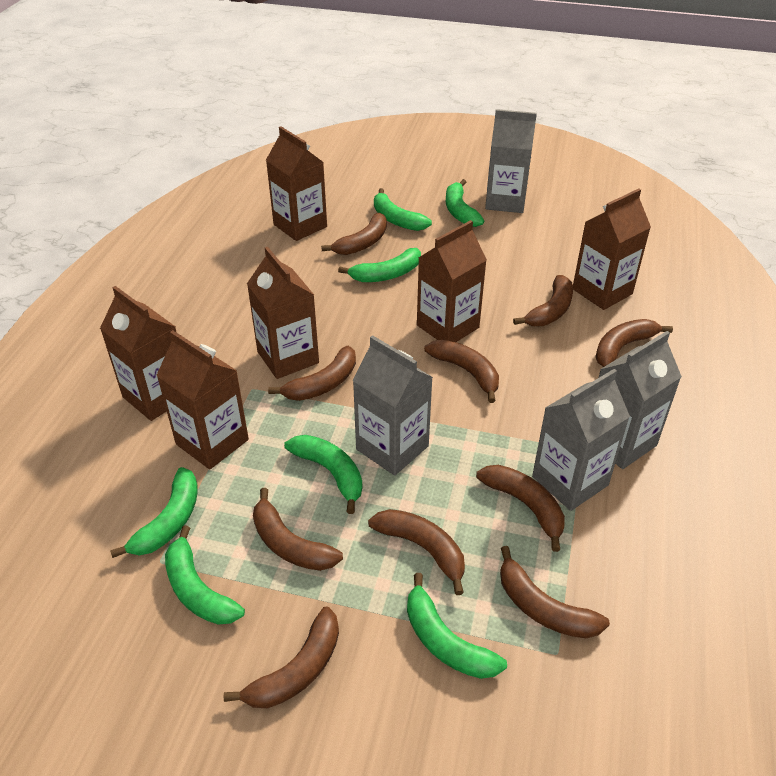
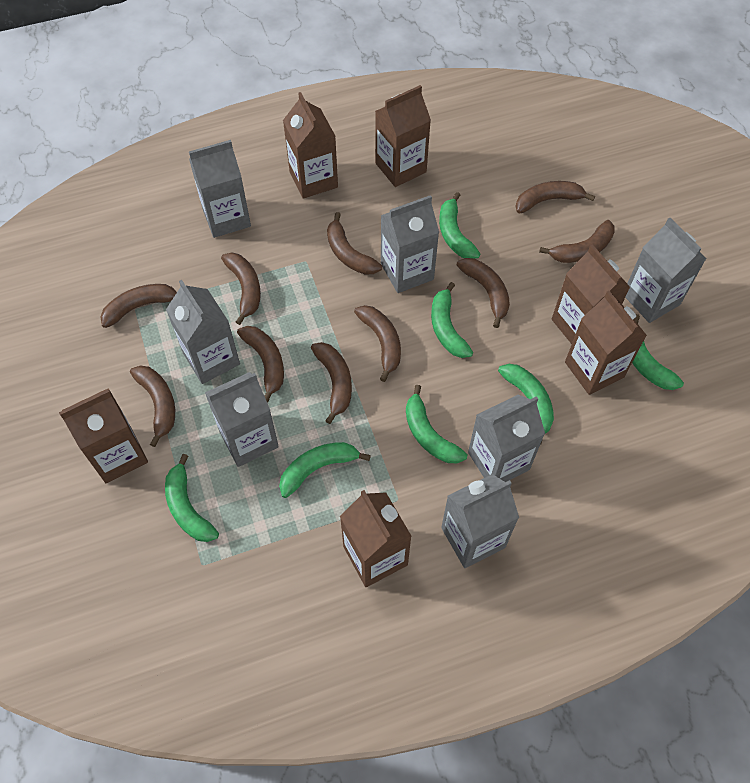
grey carton: 4 -> 7

